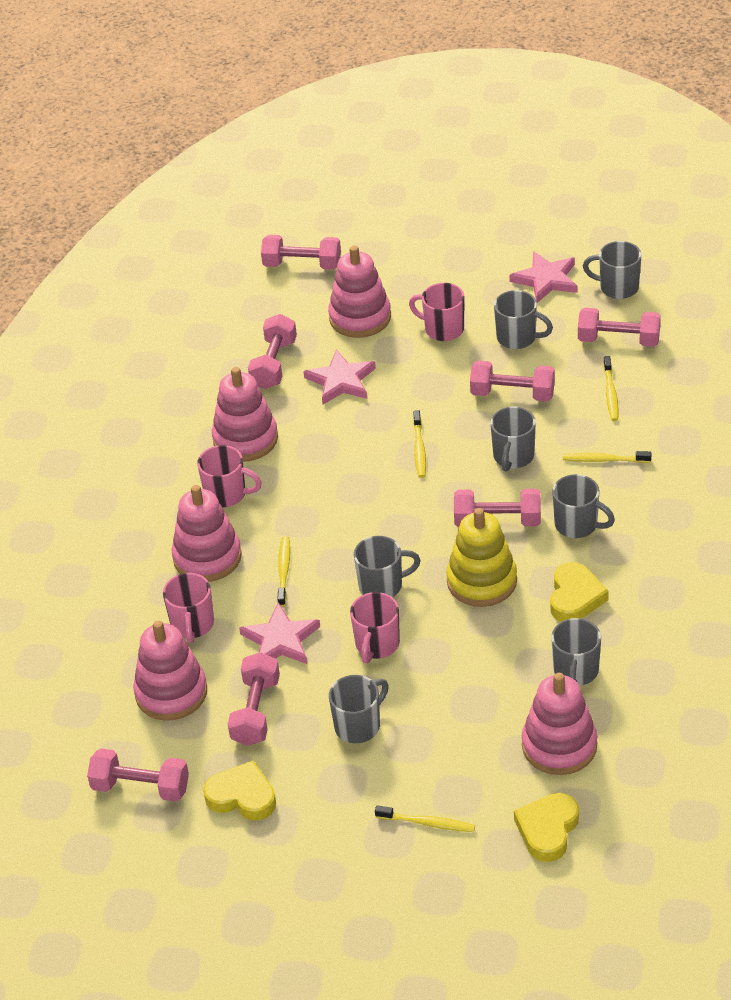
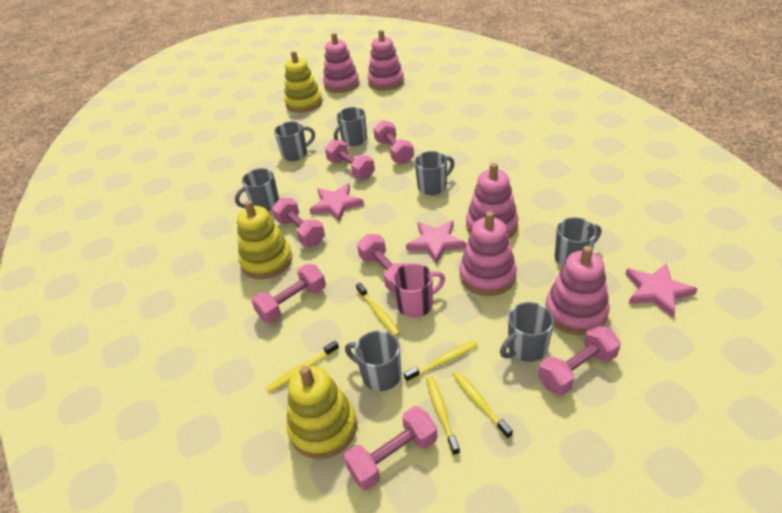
pink mug: 4 -> 1
yellow heart: 3 -> 0
yellow stacking toy: 1 -> 3

